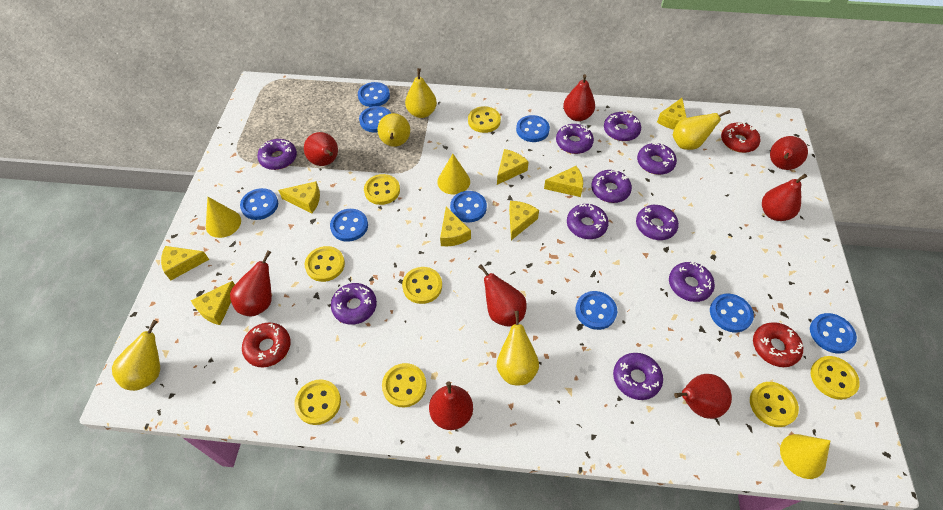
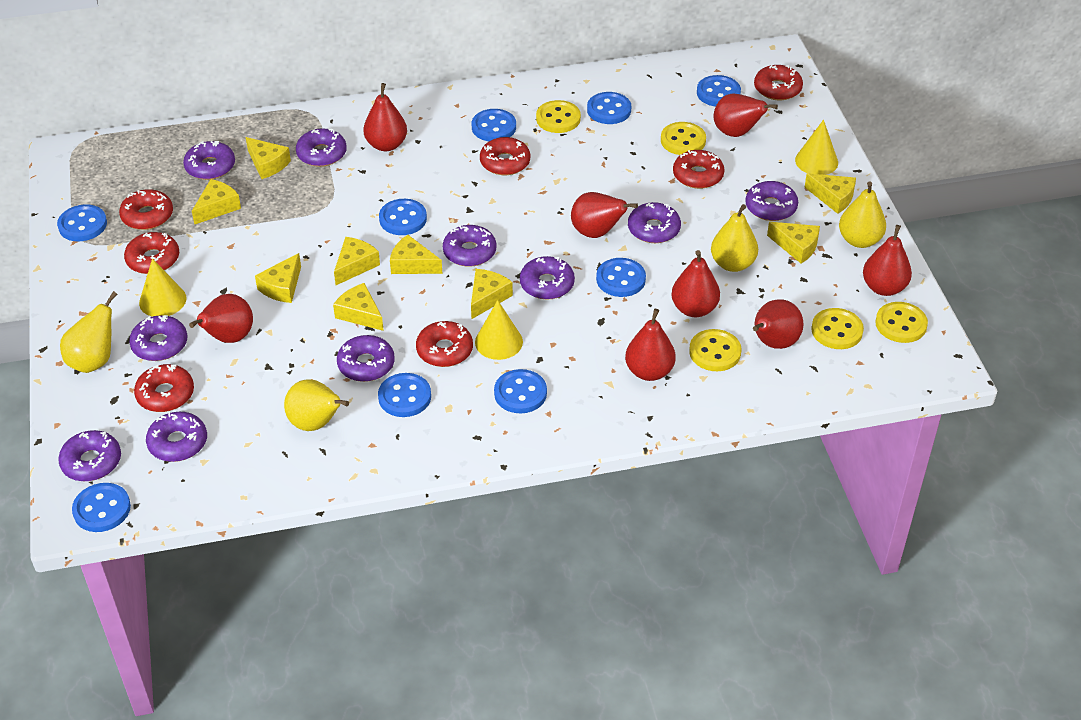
red donut: 3 -> 7
yellow button: 8 -> 5
yellow cheese: 8 -> 9
yellow pear: 5 -> 4

